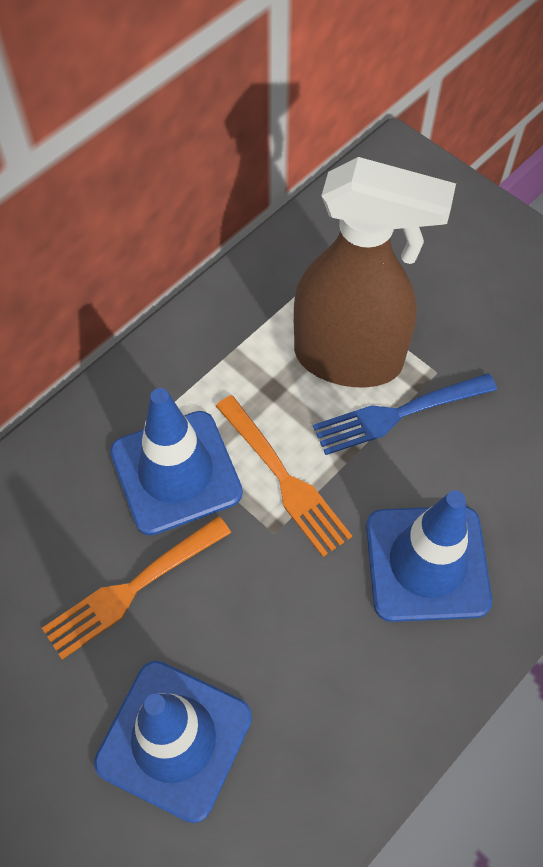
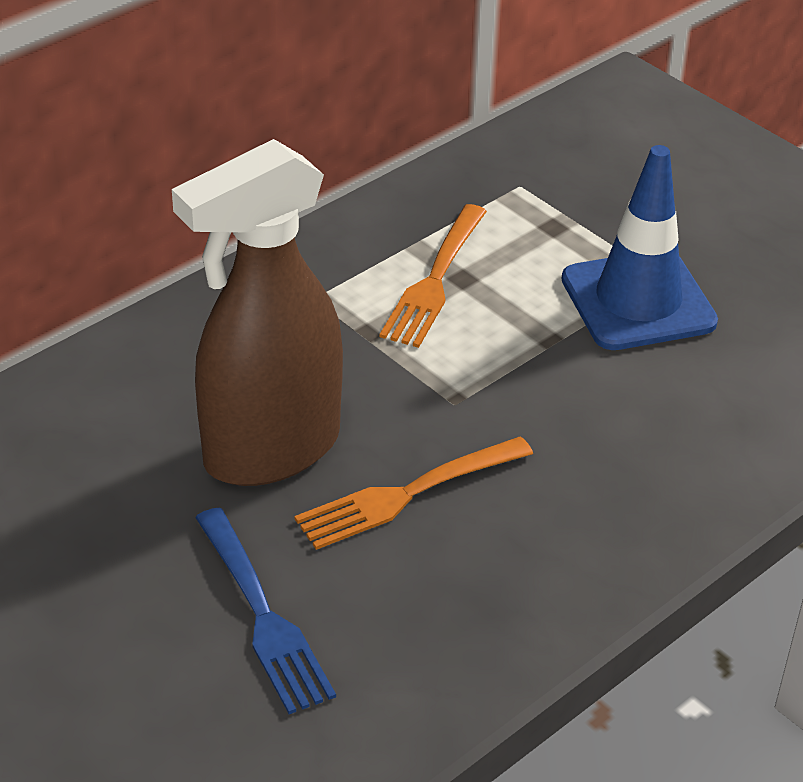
blue traffic cone: 3 -> 1

